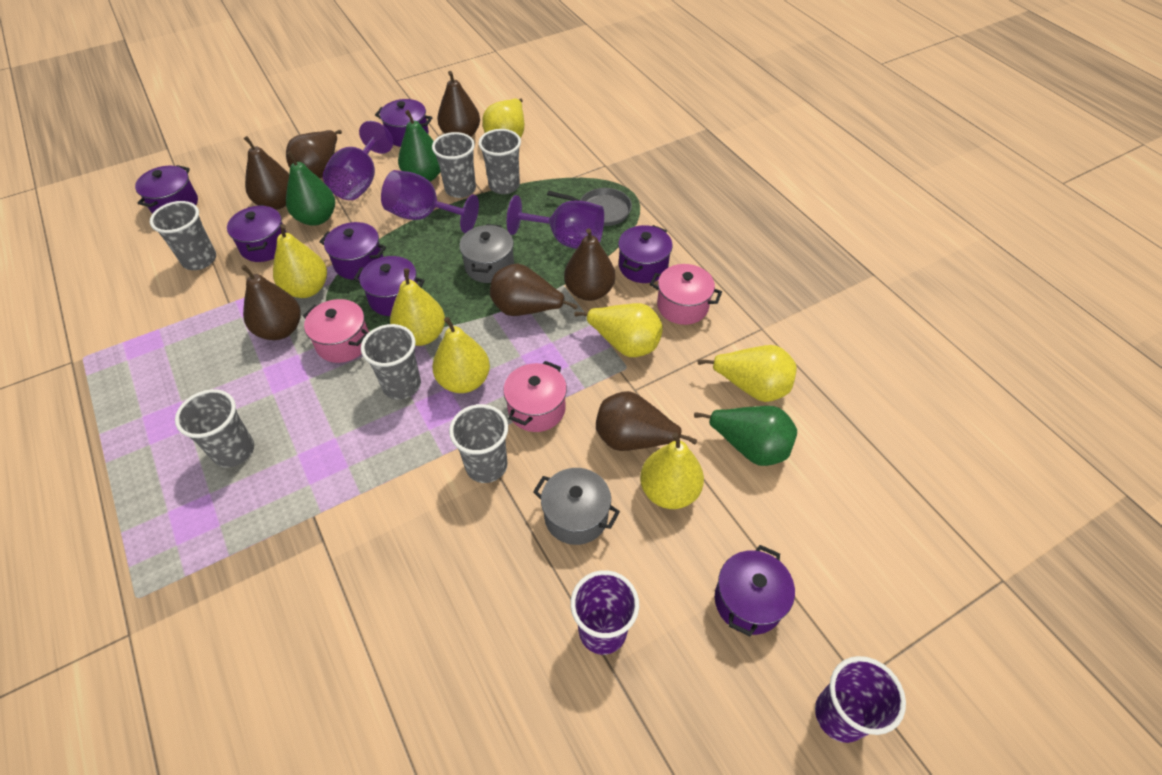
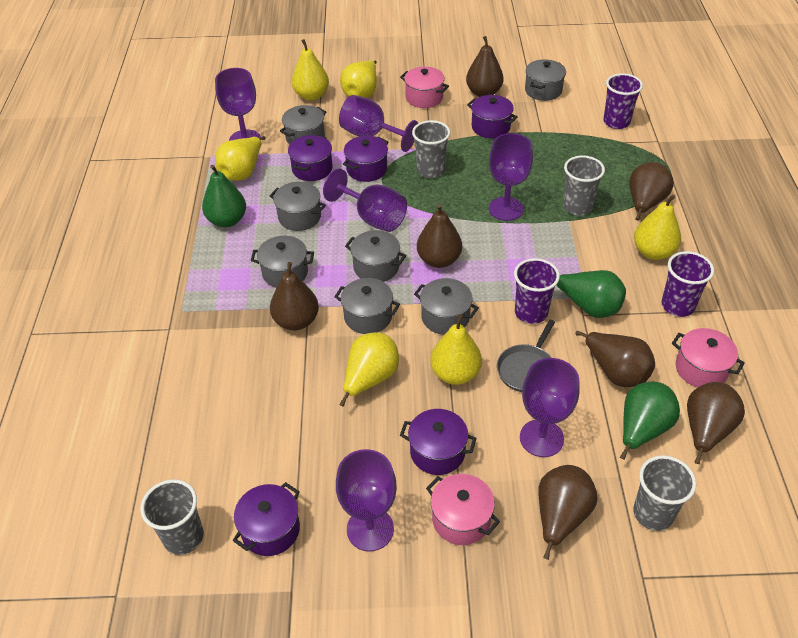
grey cup: 6 -> 4
grey pot: 2 -> 7
purple cup: 2 -> 3
purple goblet: 3 -> 6
purple pot: 7 -> 5
yellow pear: 7 -> 6

